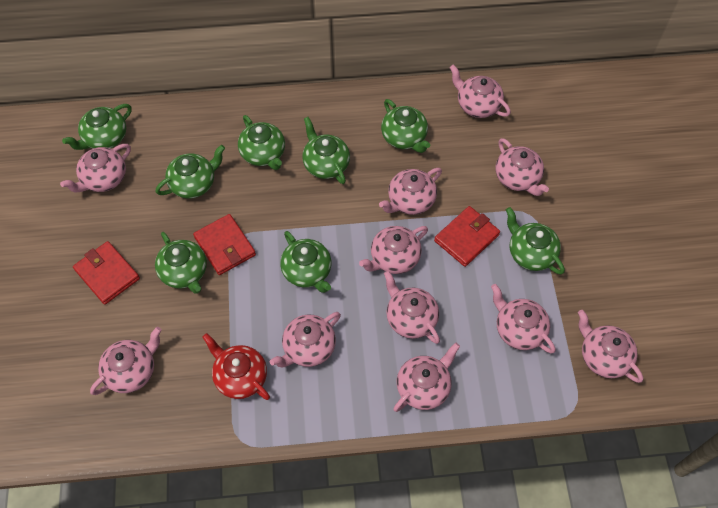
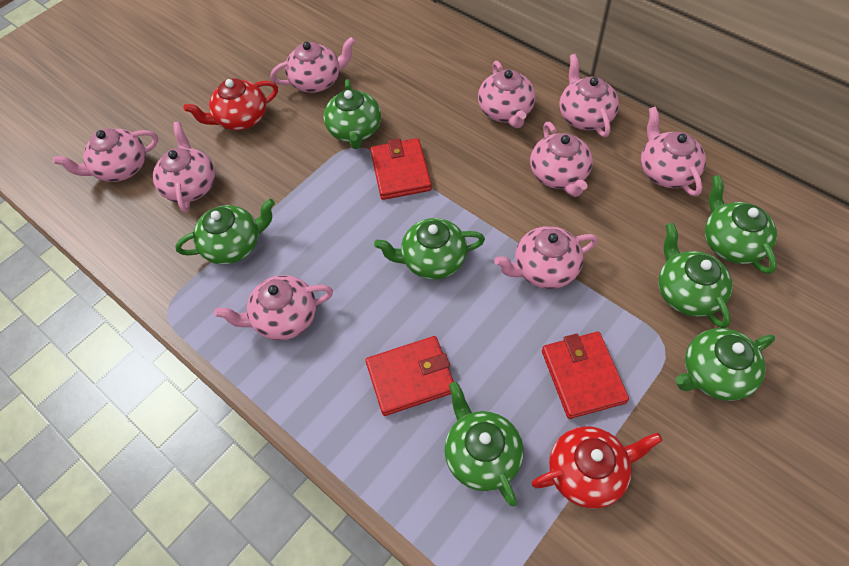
green teapot: 8 -> 7
pink teapot: 11 -> 9
red teapot: 1 -> 2

